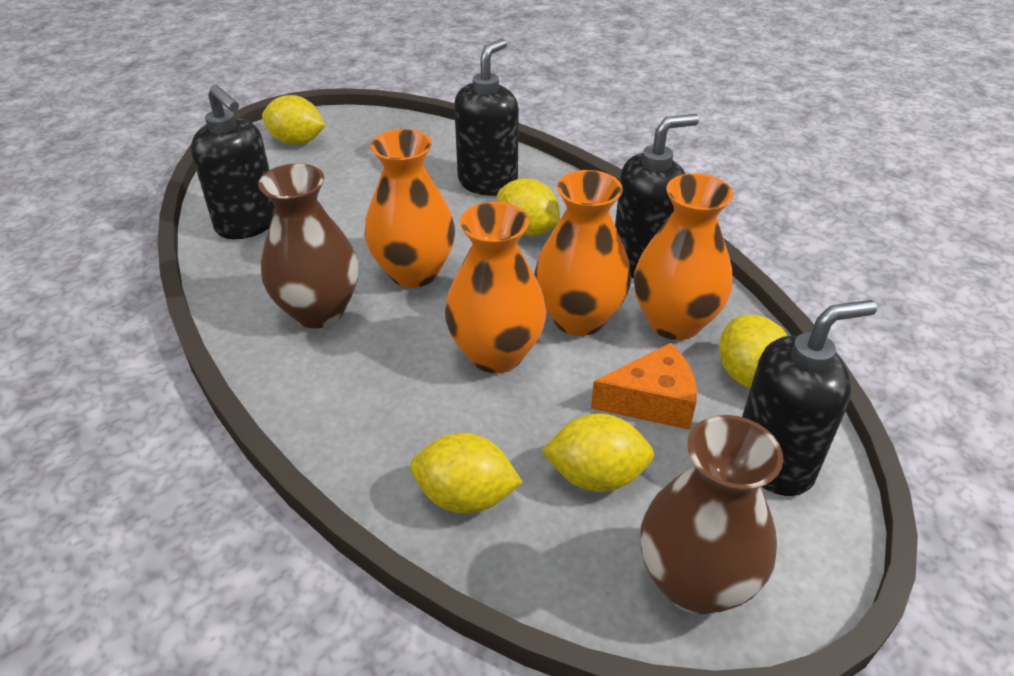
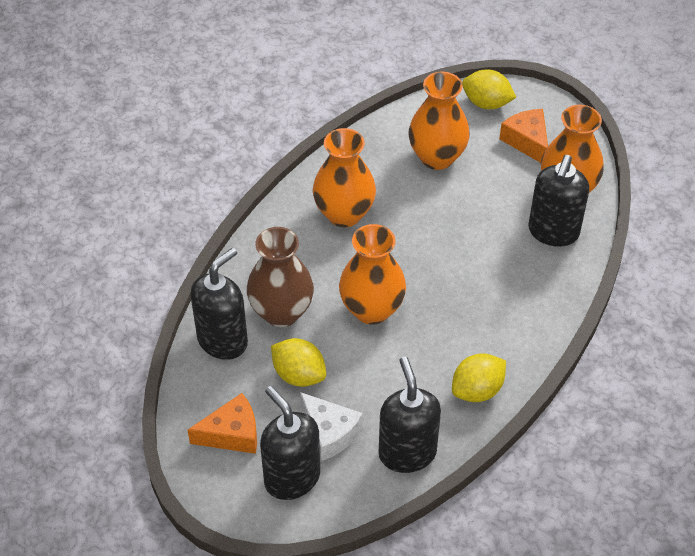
brown vase: 2 -> 1
orange cheese: 1 -> 2
white cheese: 0 -> 1
yellow lemon: 5 -> 3

